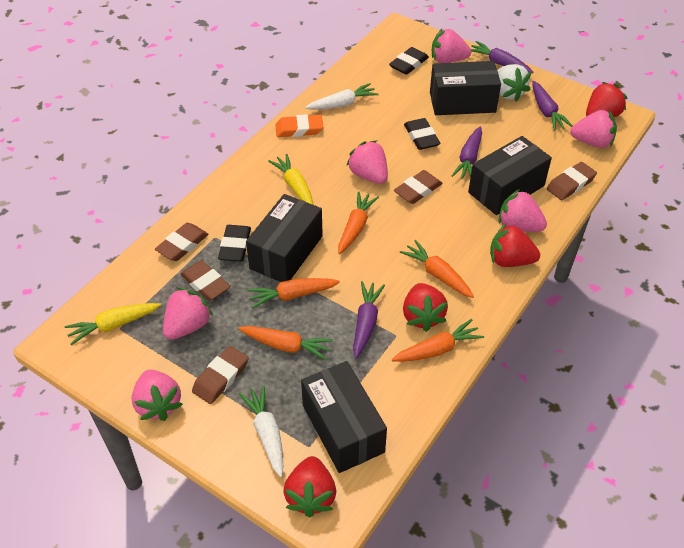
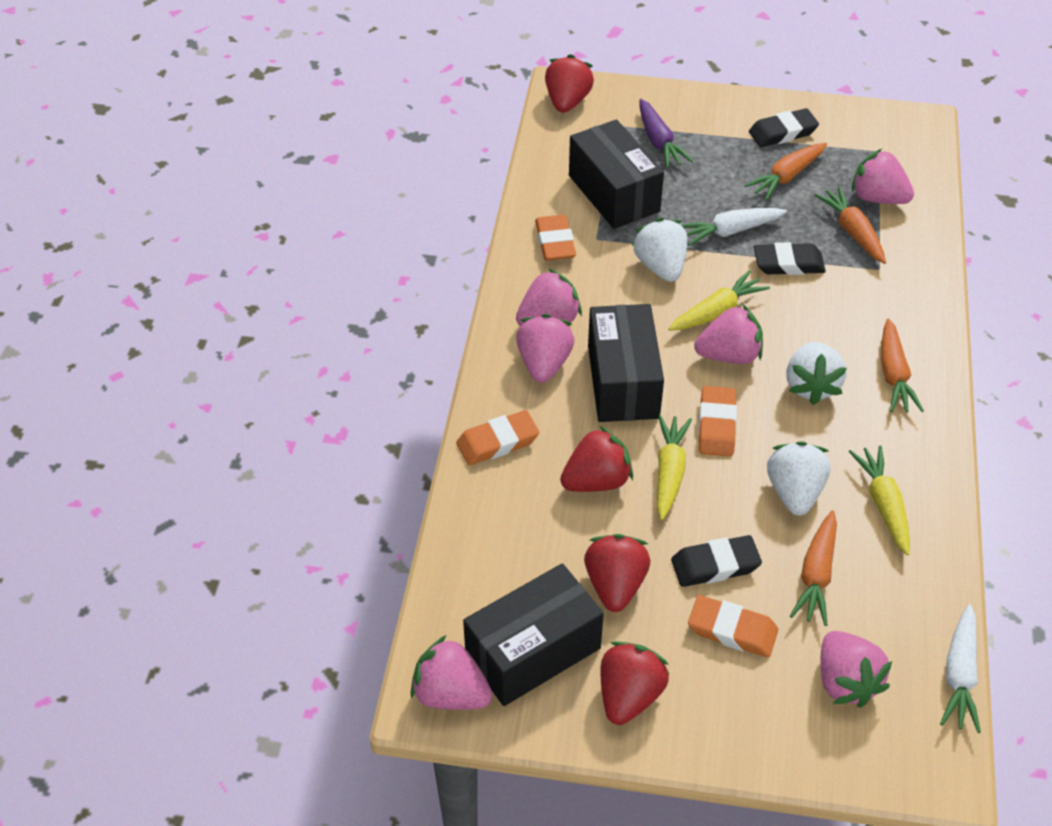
black box: 4 -> 3
brown eraser: 5 -> 0
orange carrot: 5 -> 4
orange eraser: 1 -> 4
purple carrot: 4 -> 1
white strawberry: 1 -> 3
yellow carrot: 2 -> 3

